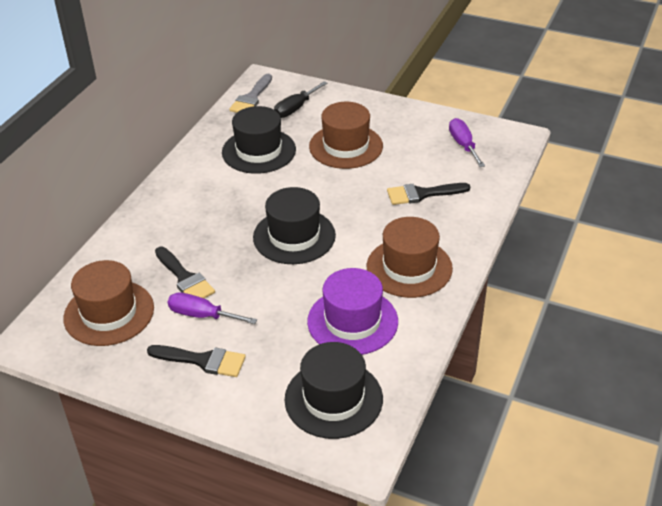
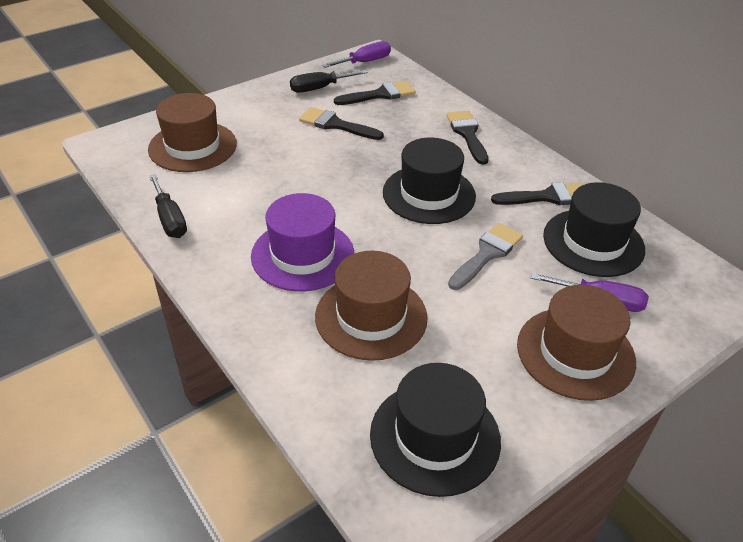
black brush: 3 -> 4
black screwdriver: 1 -> 2

